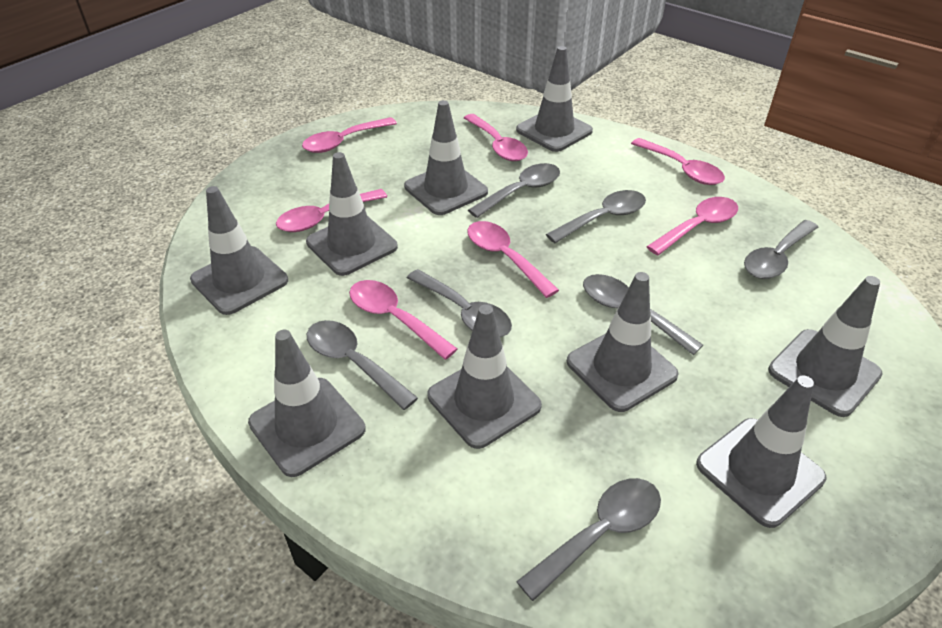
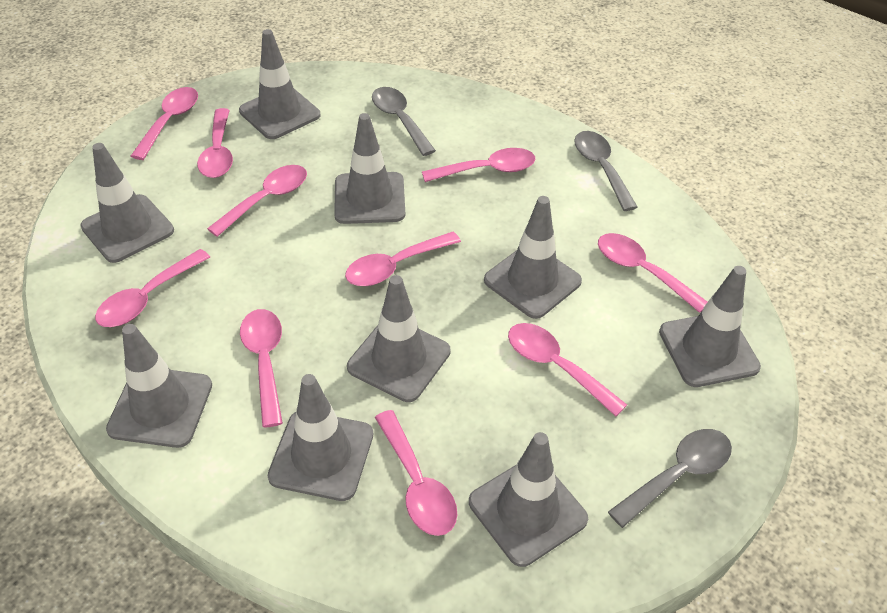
grey spoon: 7 -> 3
pink spoon: 7 -> 10

